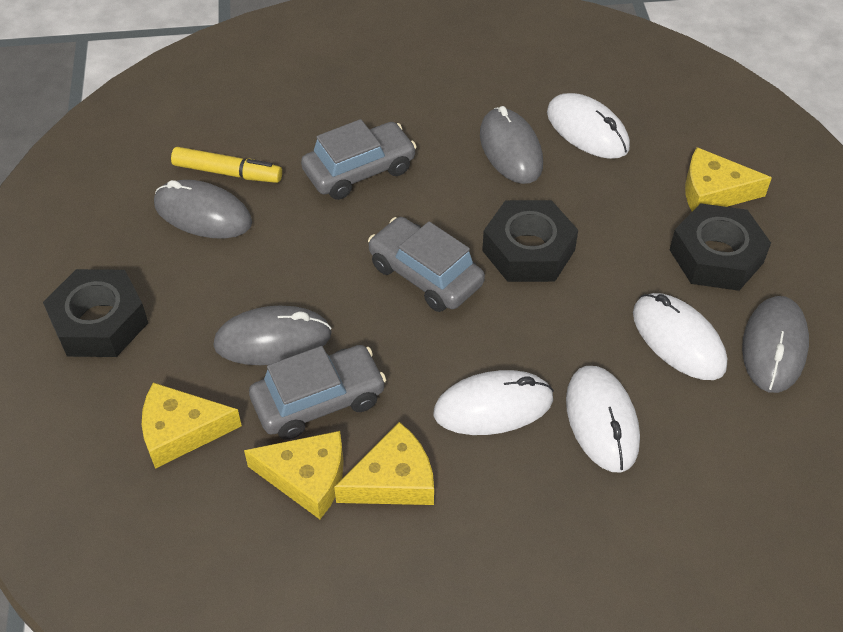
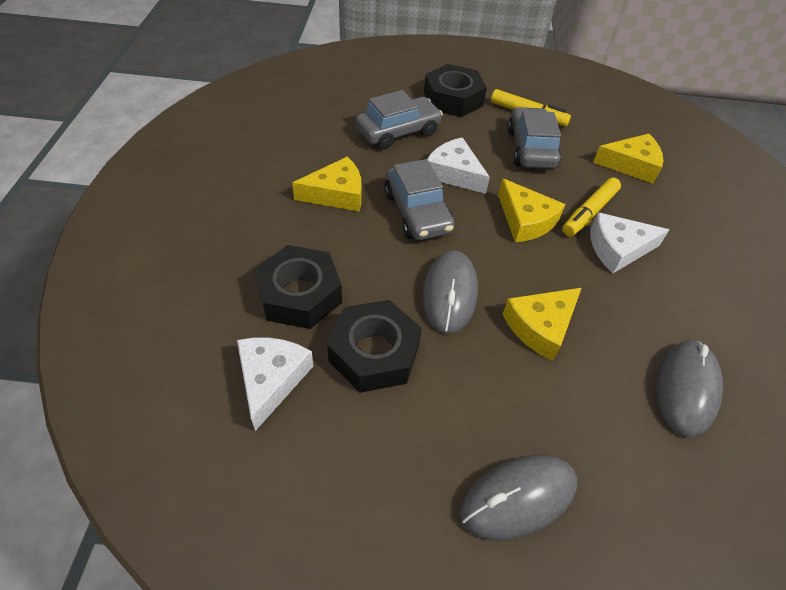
grey mouse: 4 -> 3
white cheese: 0 -> 3
white mouse: 4 -> 0
yellow marker: 1 -> 2

